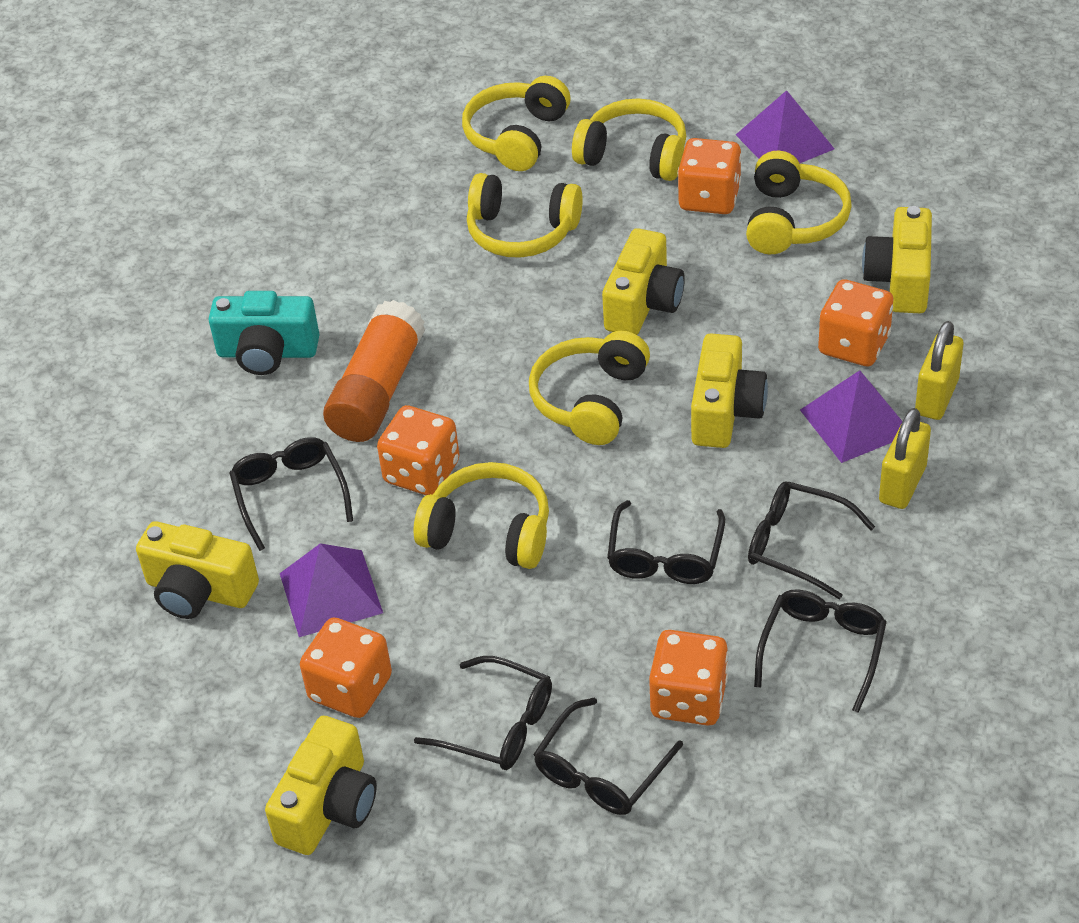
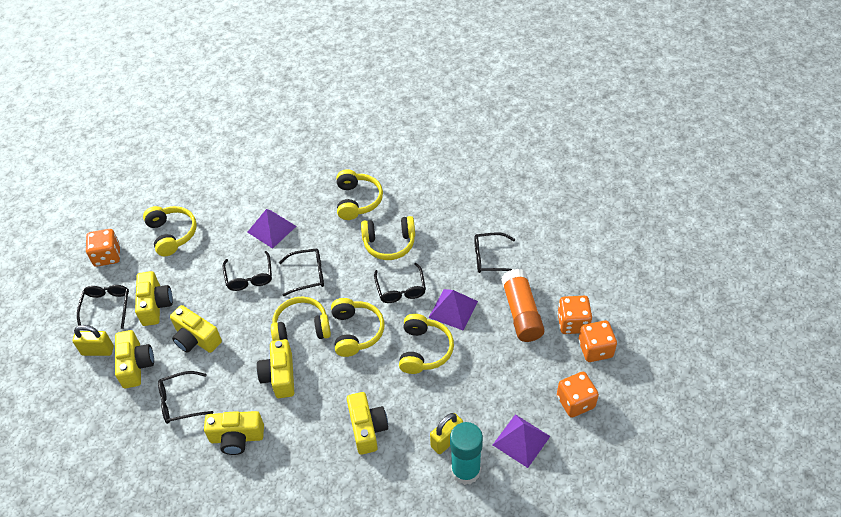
orange dice: 5 -> 4
turquoise camera: 1 -> 0
turquoise glue stick: 0 -> 1
yellow camera: 5 -> 6

